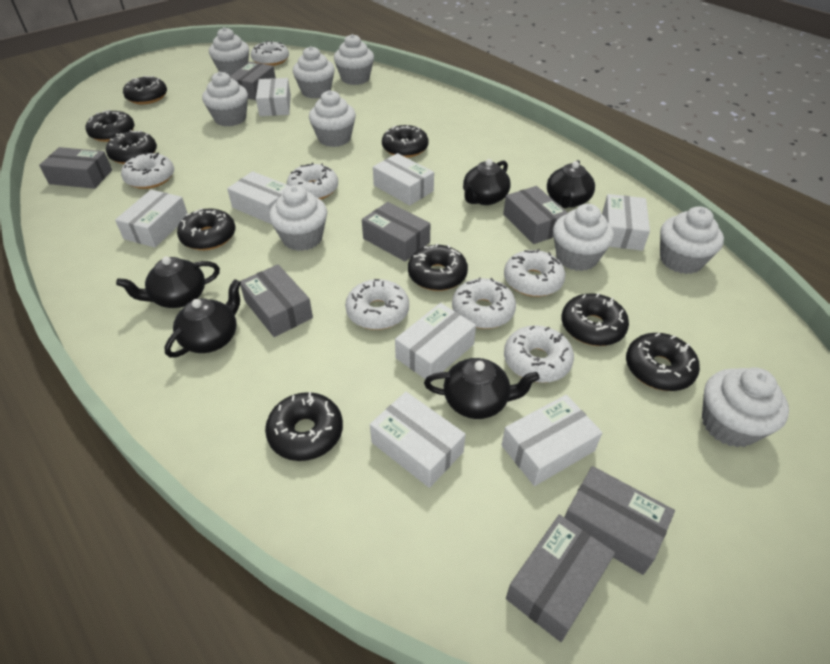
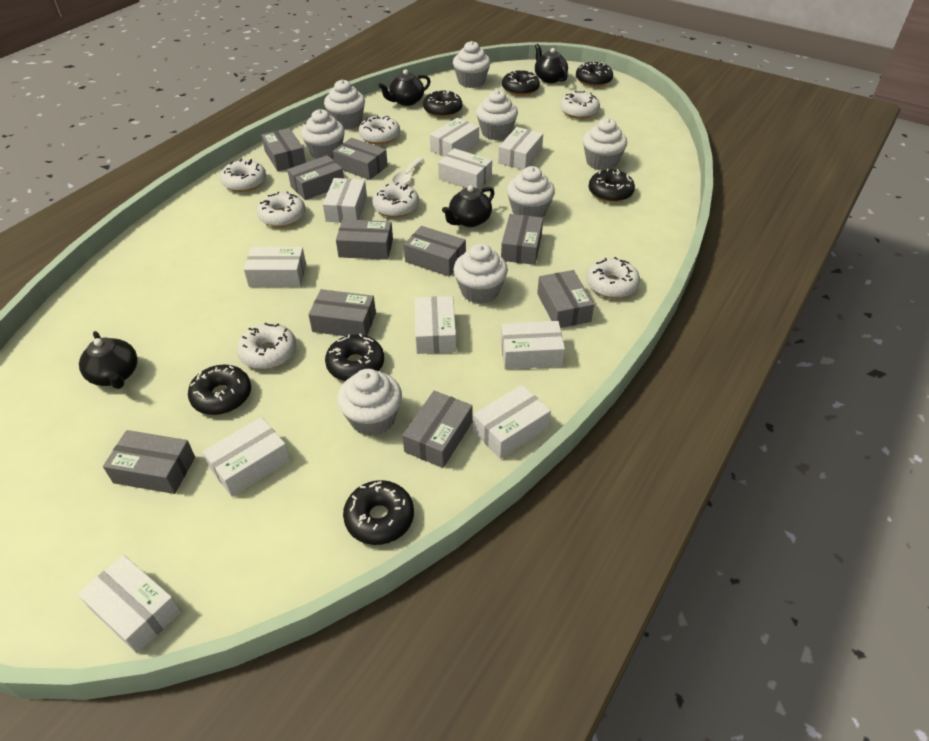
black donut: 9 -> 7
black teapot: 5 -> 4
grey box: 7 -> 10
white box: 8 -> 10
white cupcake: 9 -> 8
white spoon: 0 -> 1

